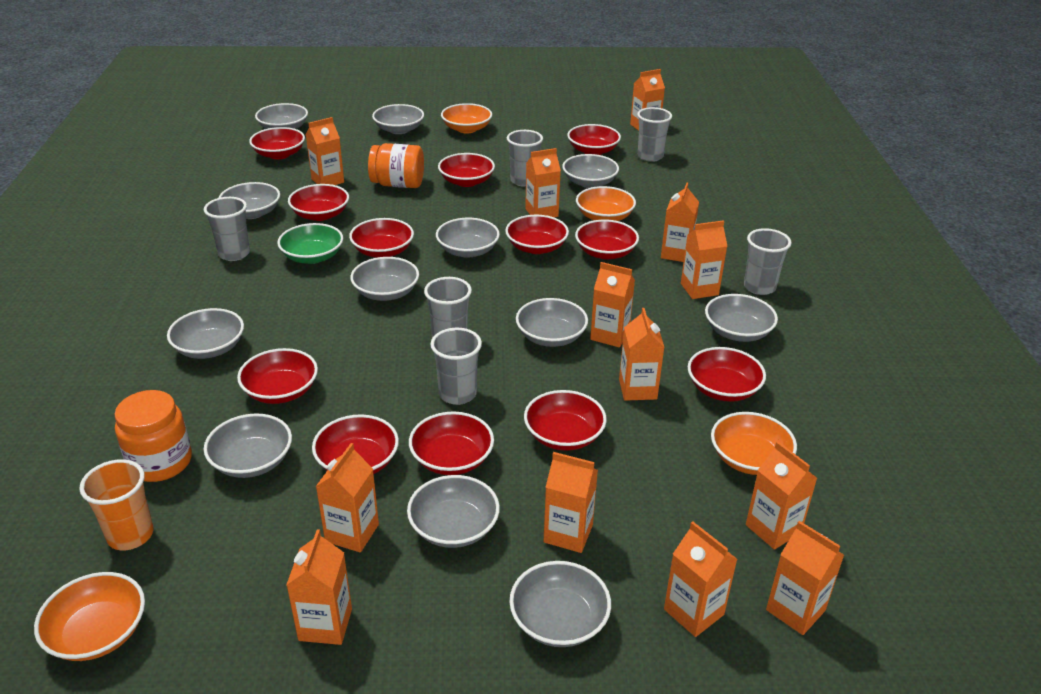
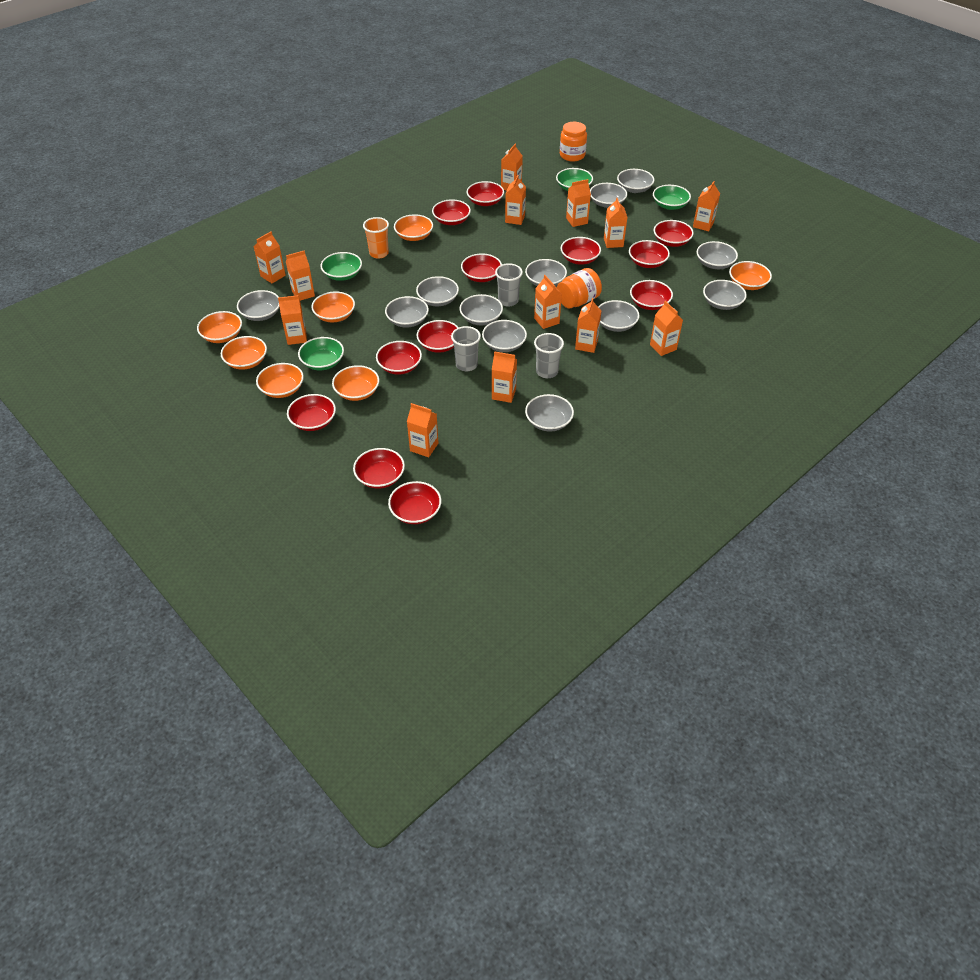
green bowl: 1 -> 4
grey cup: 6 -> 3
orange bowl: 4 -> 7

